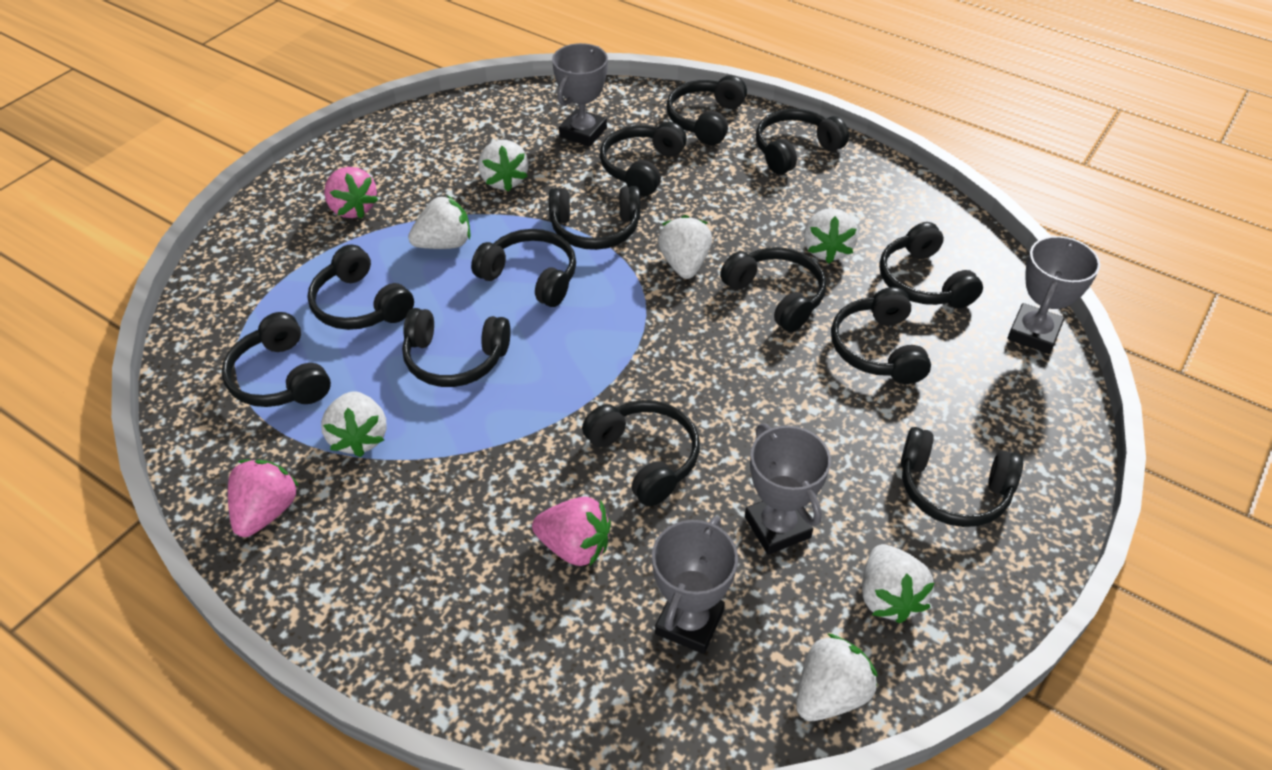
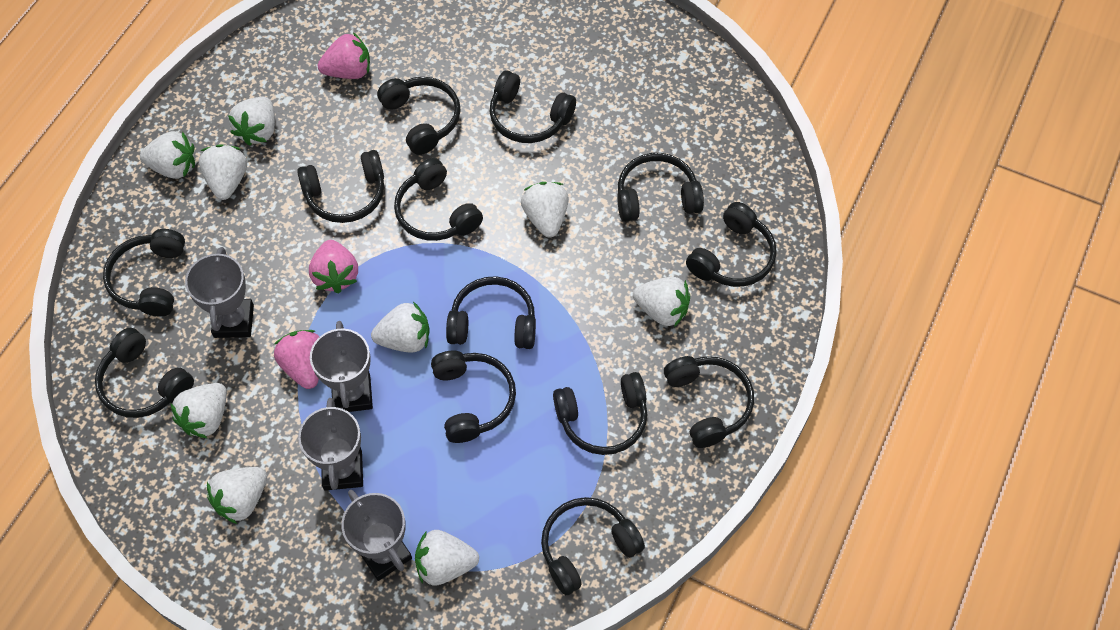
white strawberry: 7 -> 9

